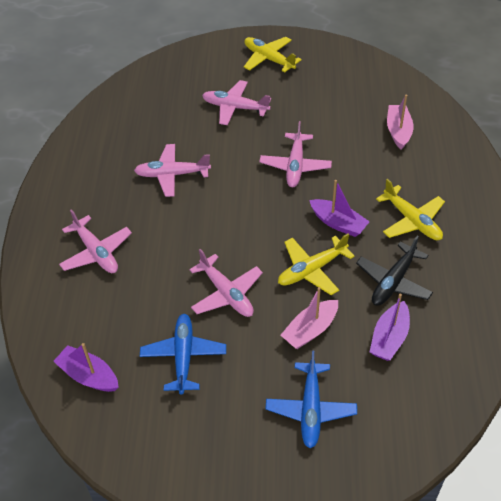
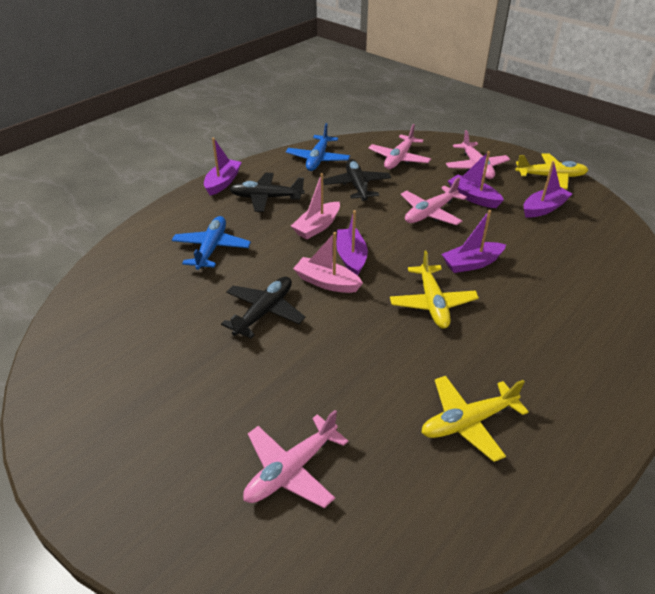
black plane: 1 -> 3
pink plane: 5 -> 4
purple boat: 3 -> 5

